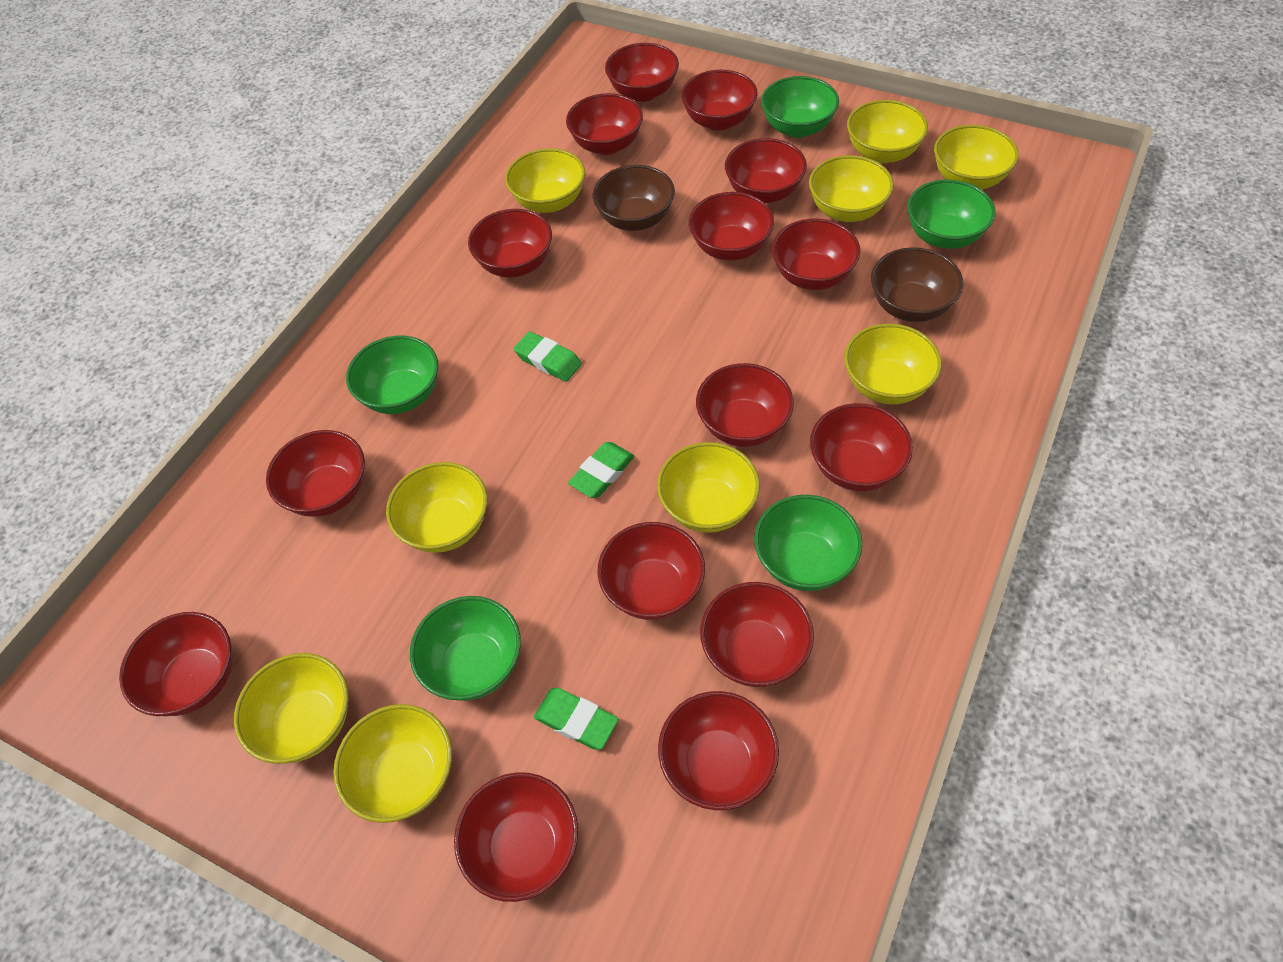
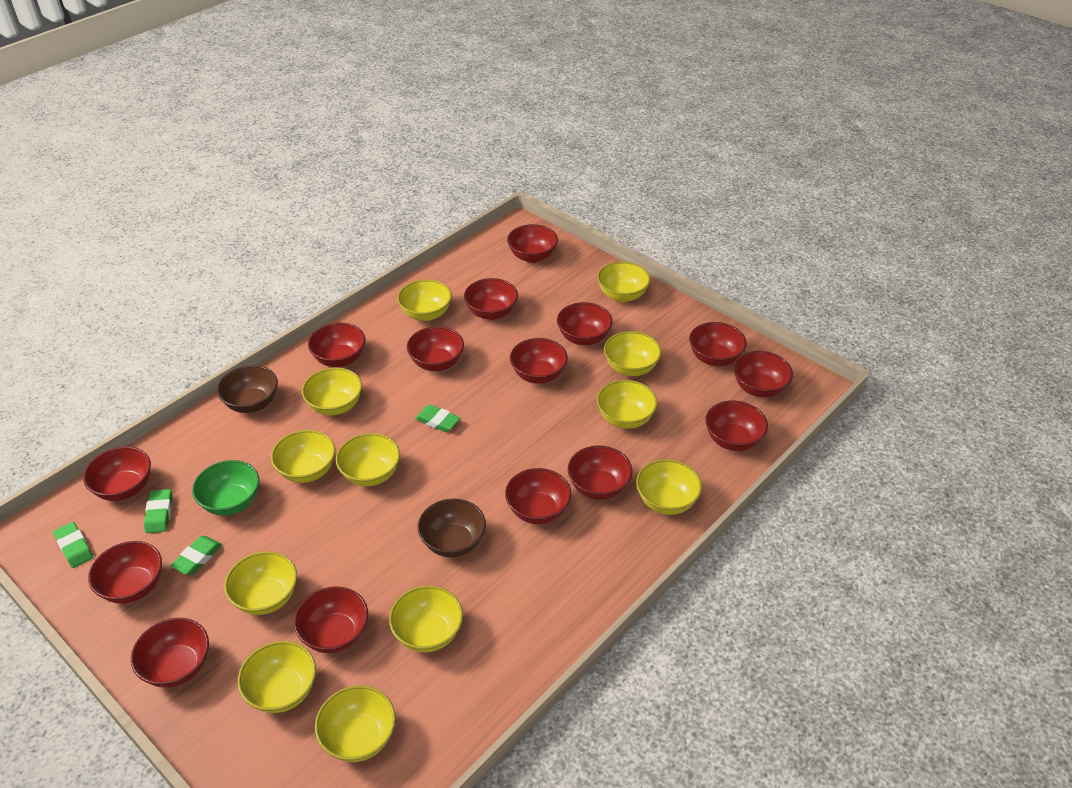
green bowl: 5 -> 1
green eraser: 3 -> 4
yellow bowl: 9 -> 12

